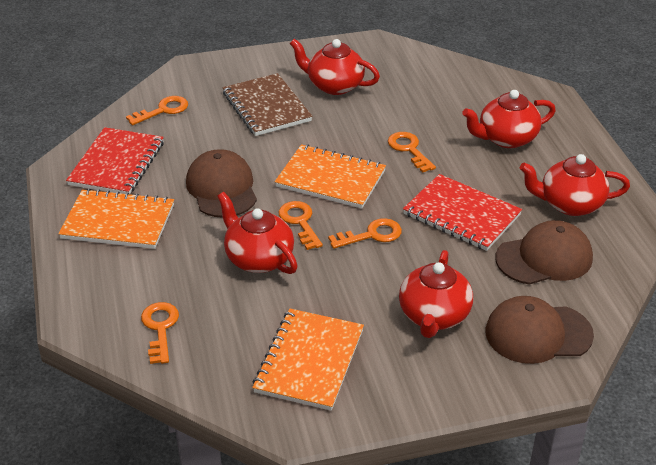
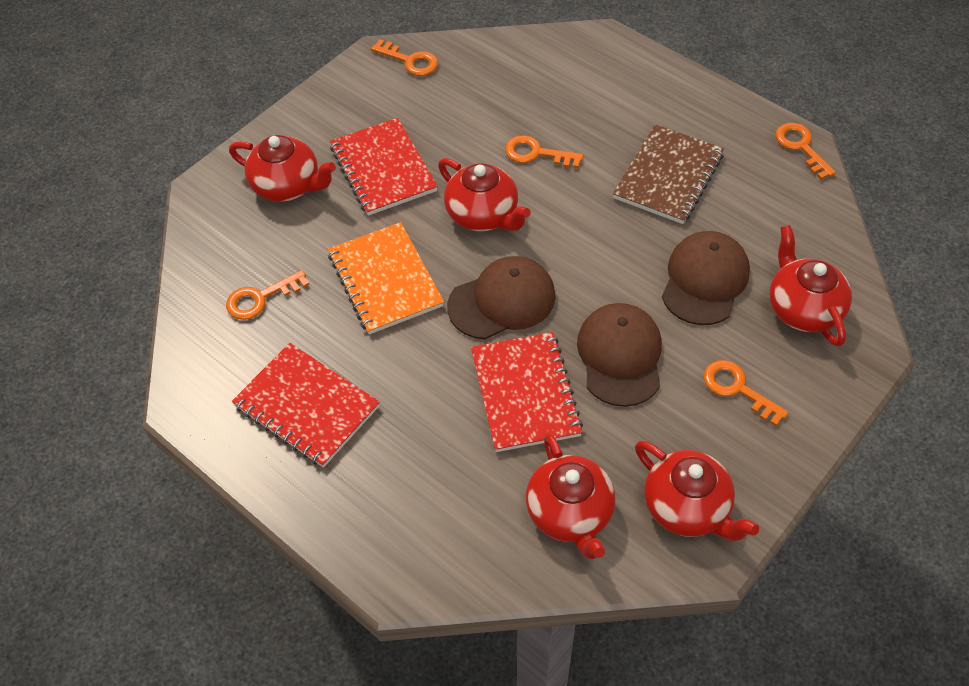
orange notebook: 3 -> 1
red notebook: 2 -> 3

